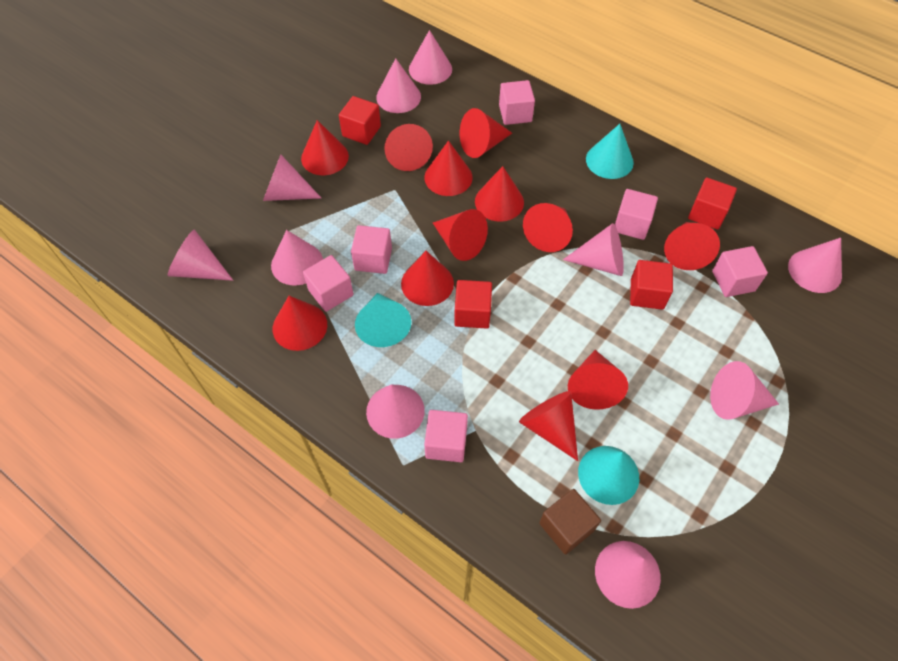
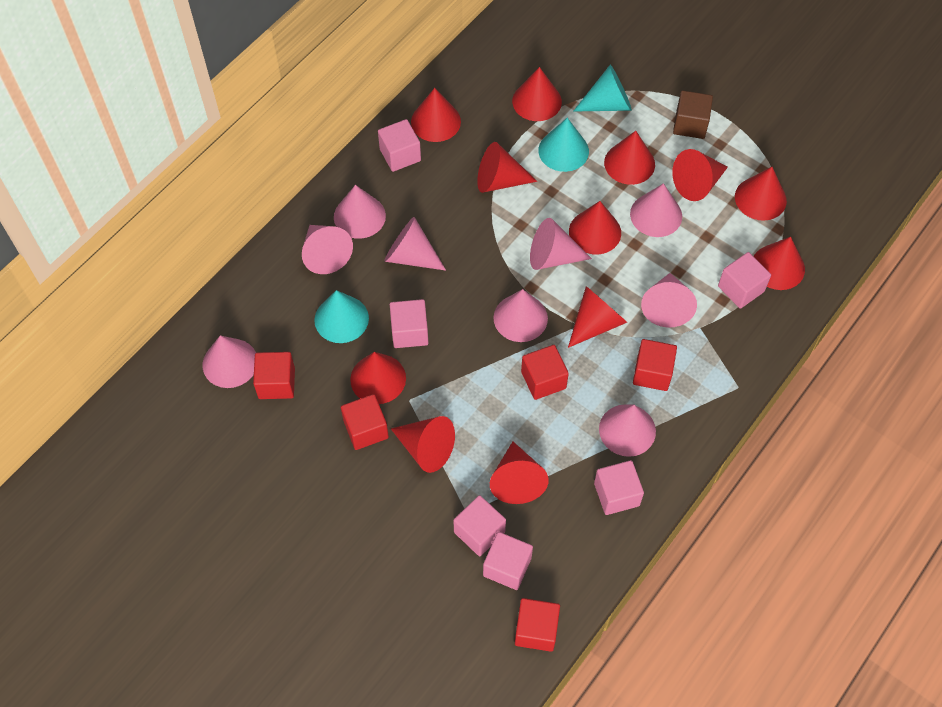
pink cone: 10 -> 9
red cube: 4 -> 5

